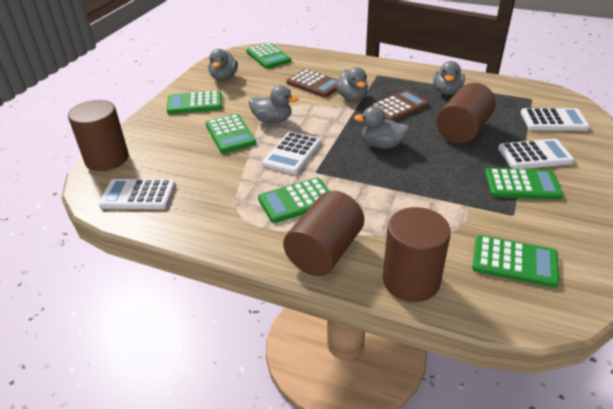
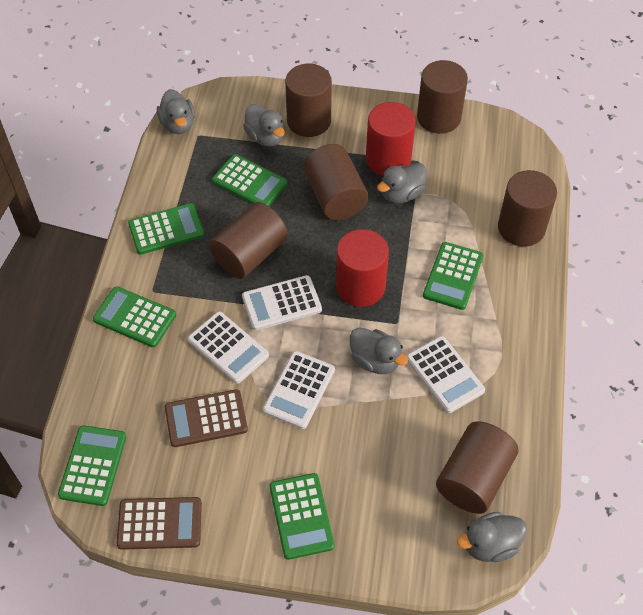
brown cylinder: 4 -> 6
red cylinder: 0 -> 2

